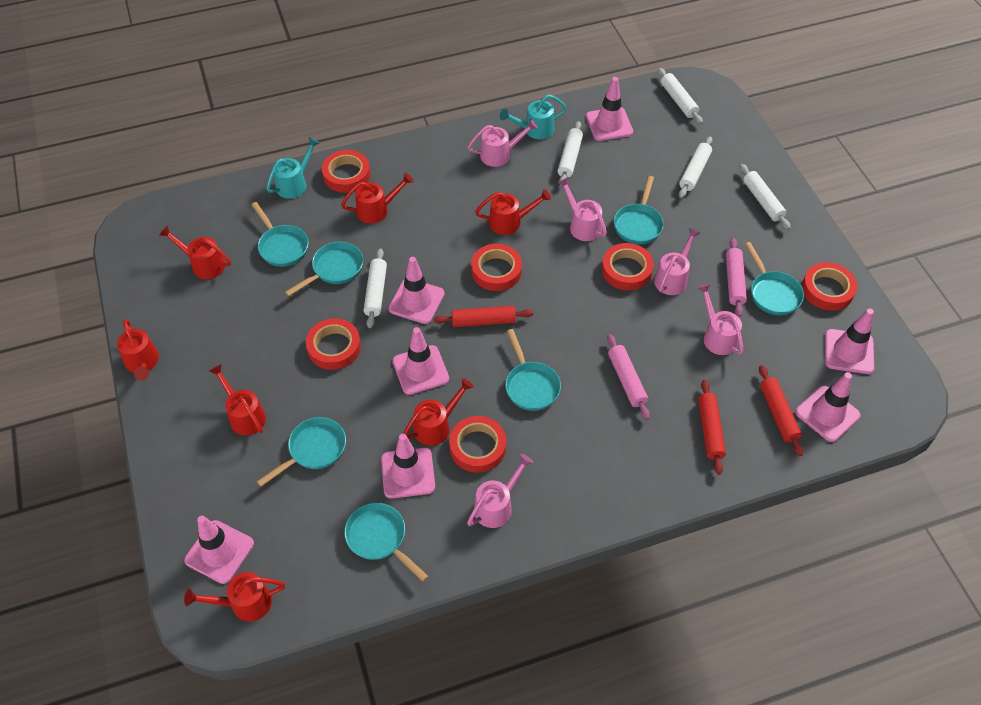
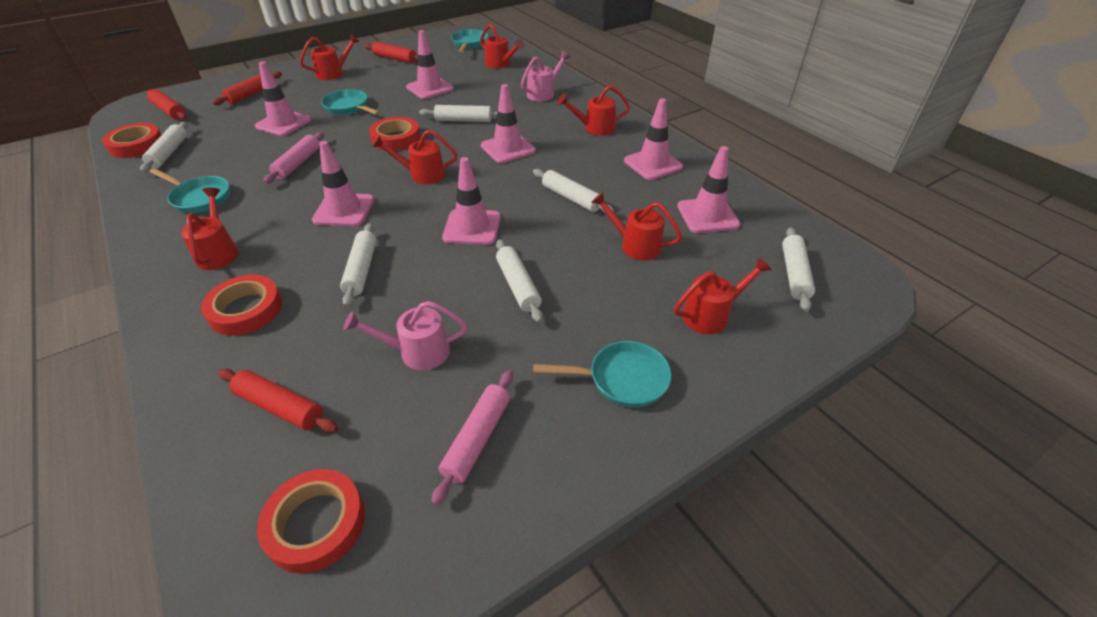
pink watering can: 5 -> 2
red rolling pin: 3 -> 4
red tape: 6 -> 4
turquoise pan: 7 -> 4
turquoise watering can: 2 -> 0
white rolling pin: 5 -> 6

